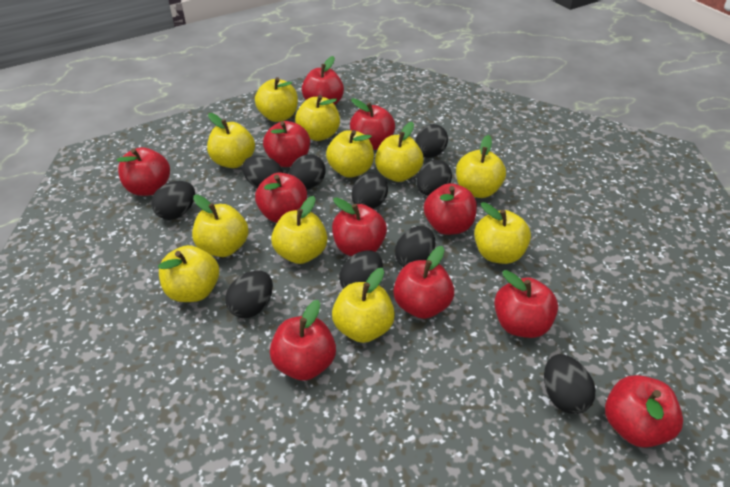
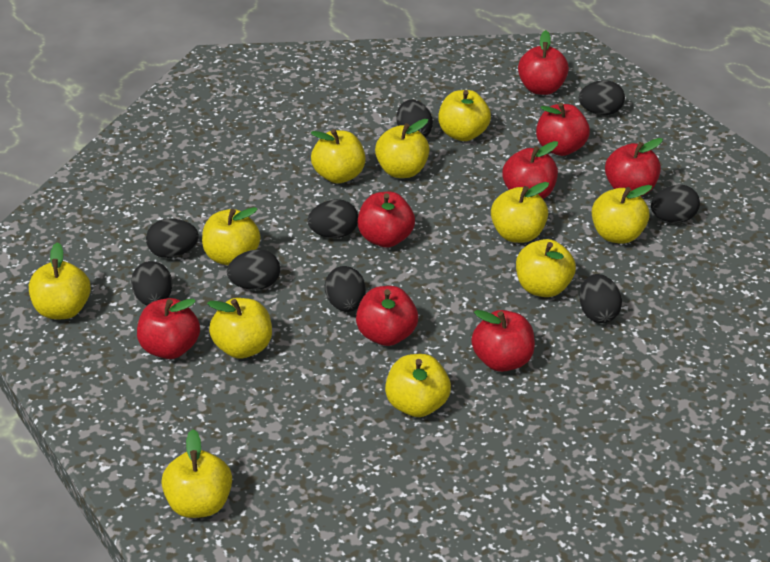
black egg: 10 -> 9
red apple: 11 -> 8

